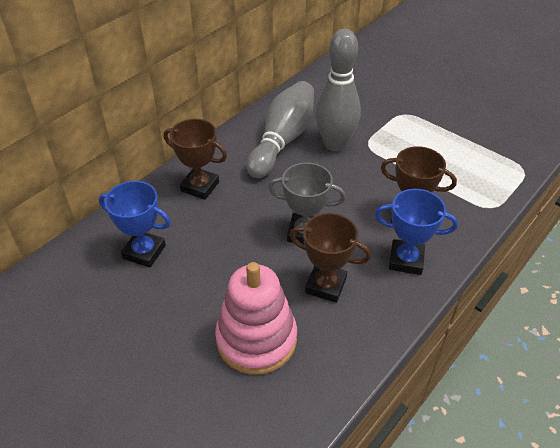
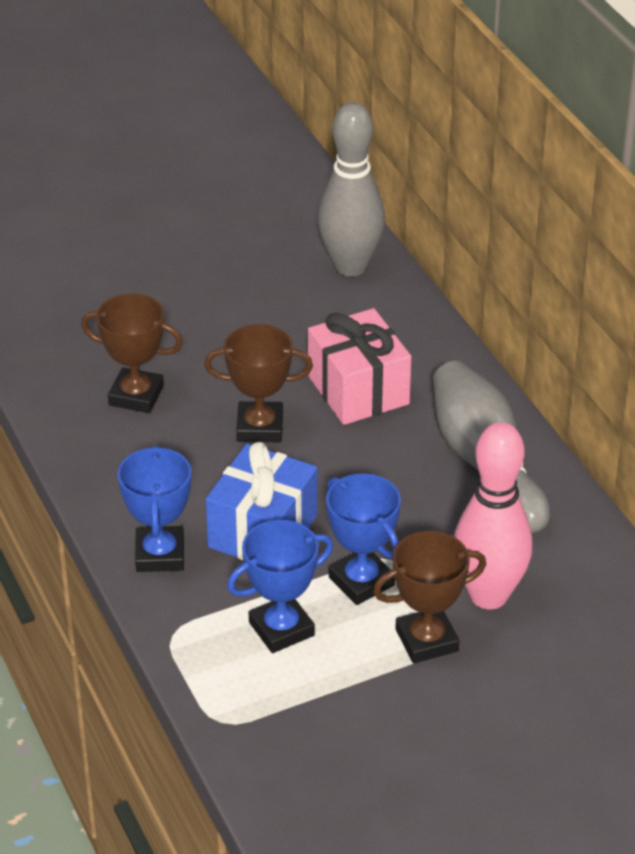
blue gift: 0 -> 1
blue trophy: 2 -> 3
grey trophy: 1 -> 0
pink bowling pin: 0 -> 1
pink gift: 0 -> 1
pink stacking toy: 1 -> 0

